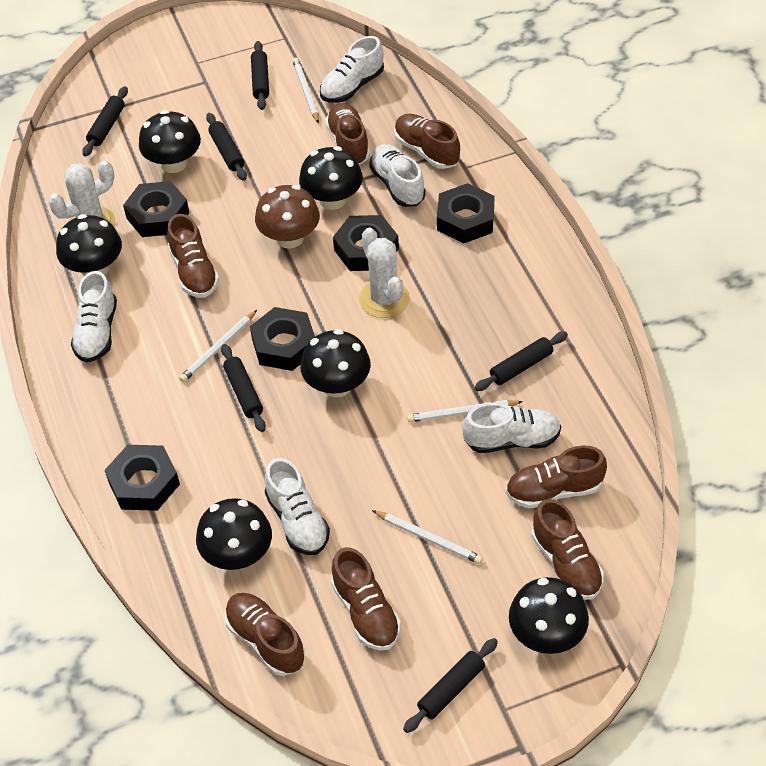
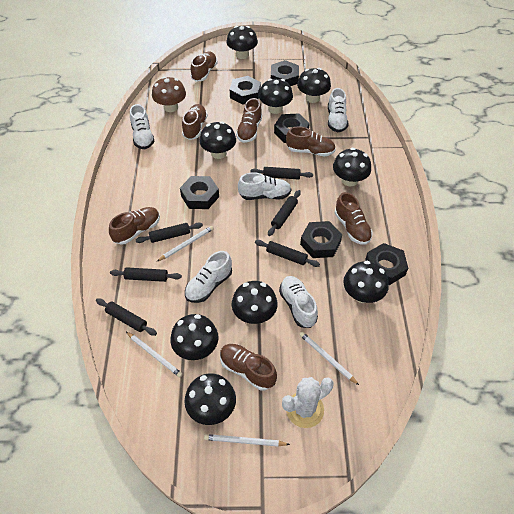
black mushroom: 6 -> 9
black nut: 5 -> 6
white cactus: 2 -> 1

